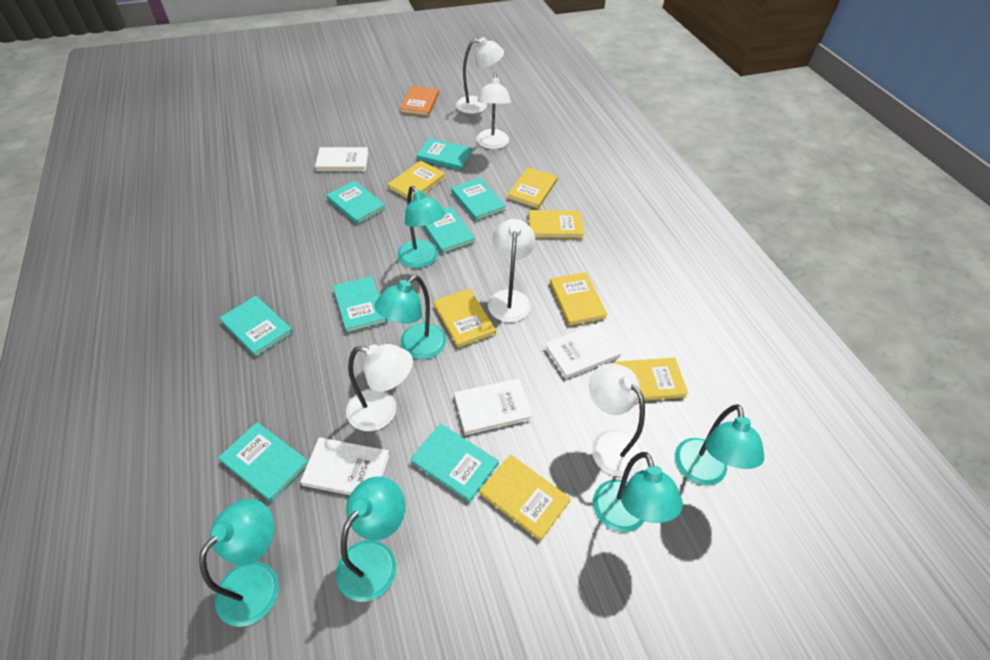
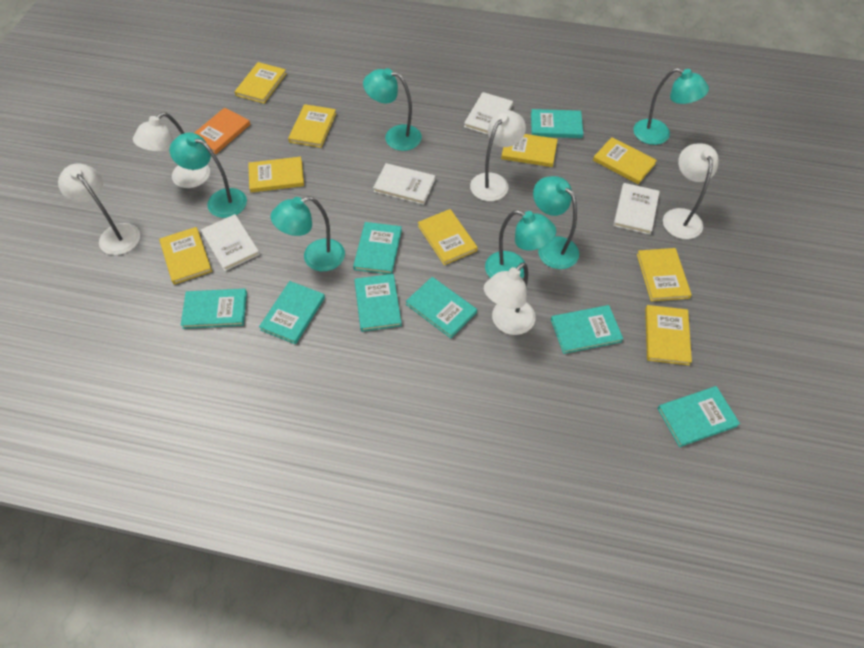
yellow book: 7 -> 9

